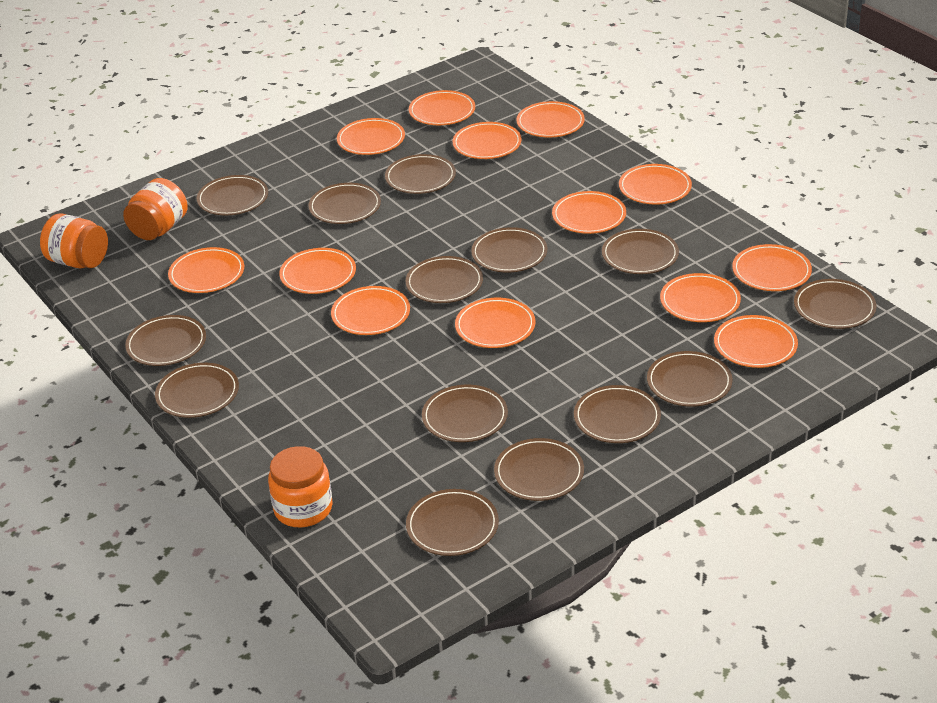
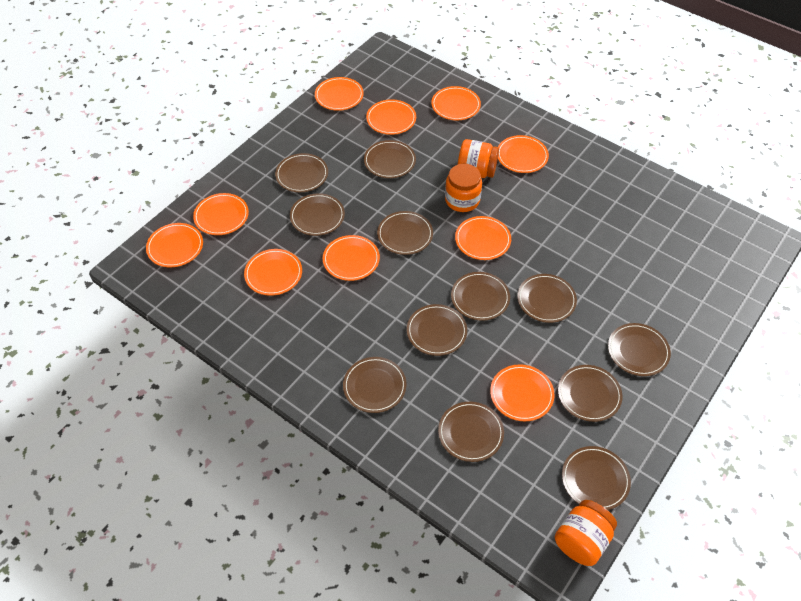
brown plate: 14 -> 12
orange plate: 13 -> 10

